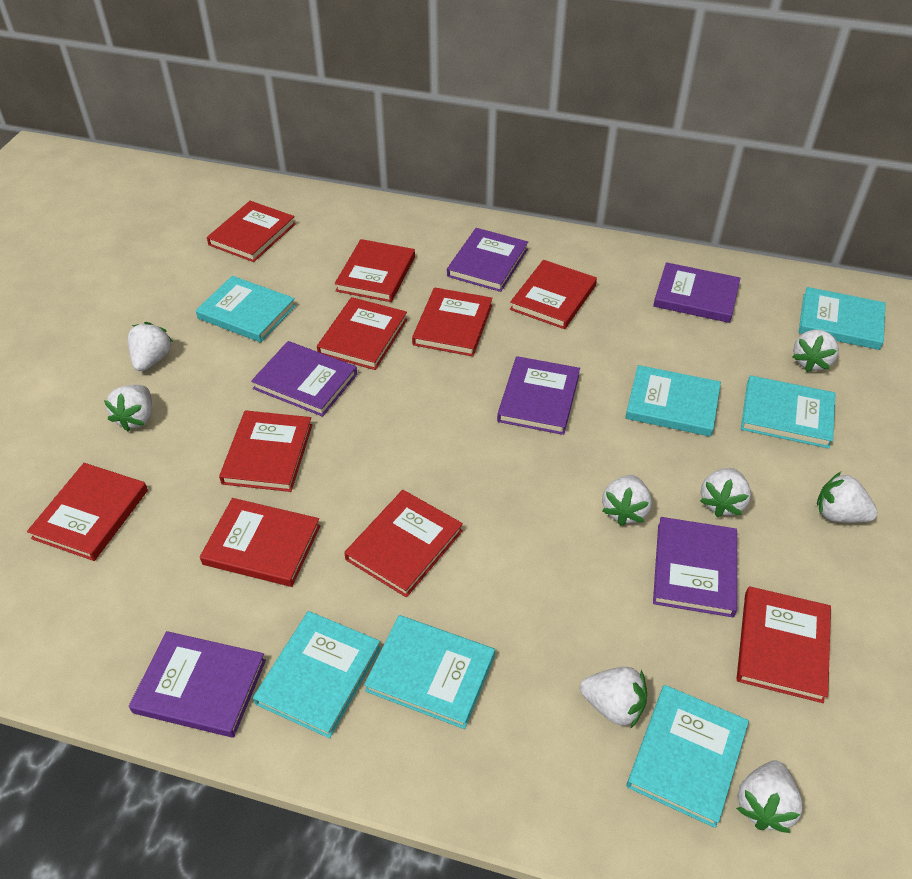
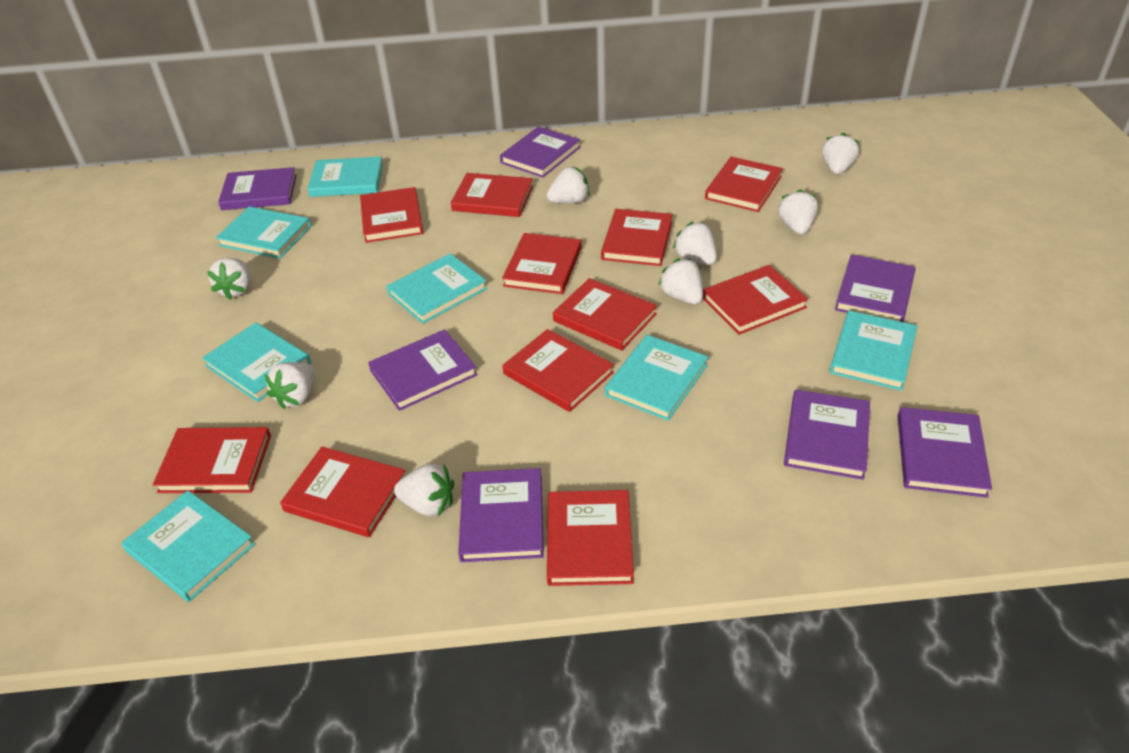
purple book: 6 -> 7
red book: 10 -> 11

